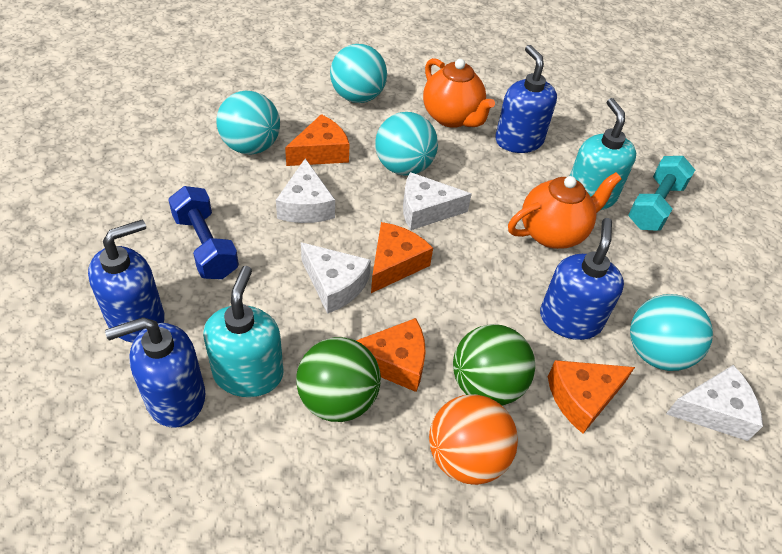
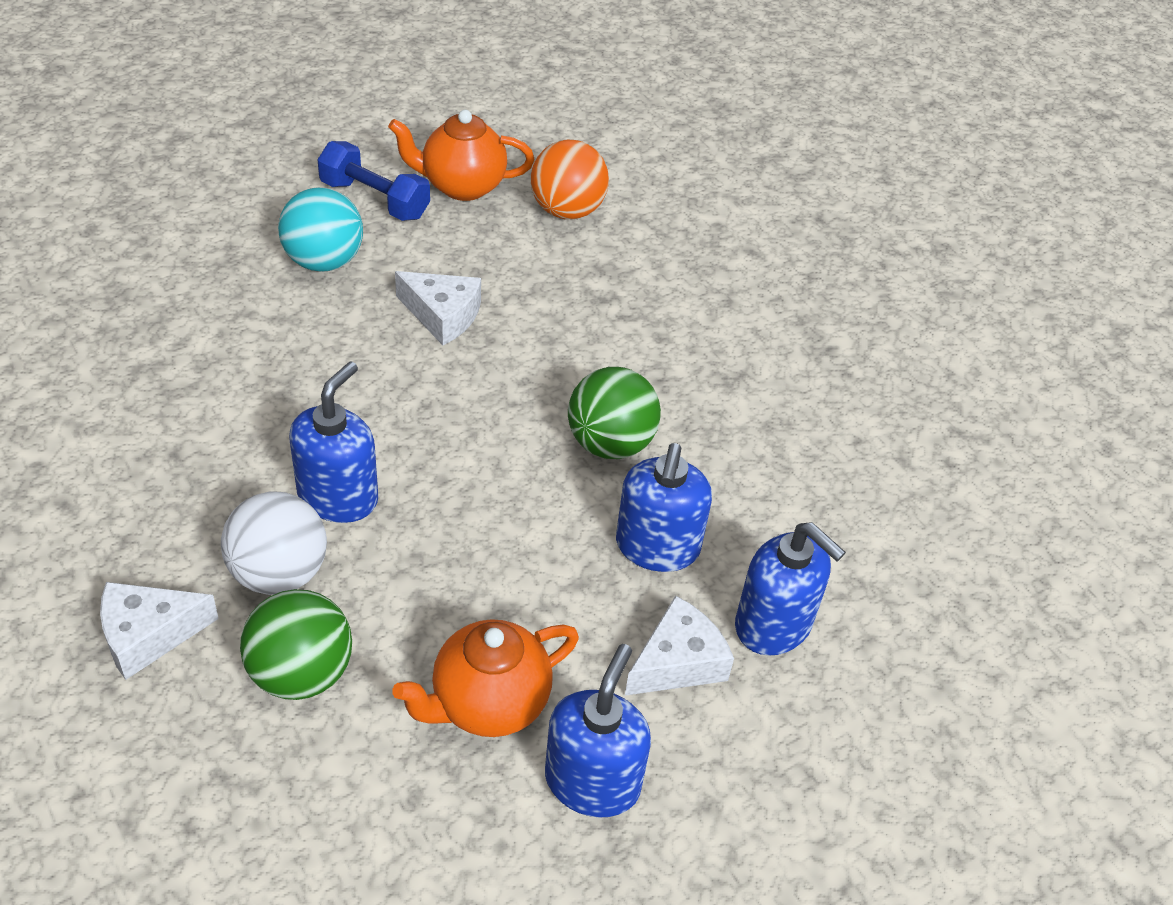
orange cheese: 4 -> 0
turquoise ball: 4 -> 1
turquoise dumbbell: 1 -> 0
turquoise soap dispenser: 2 -> 0
white ball: 0 -> 1
white cheese: 4 -> 3

